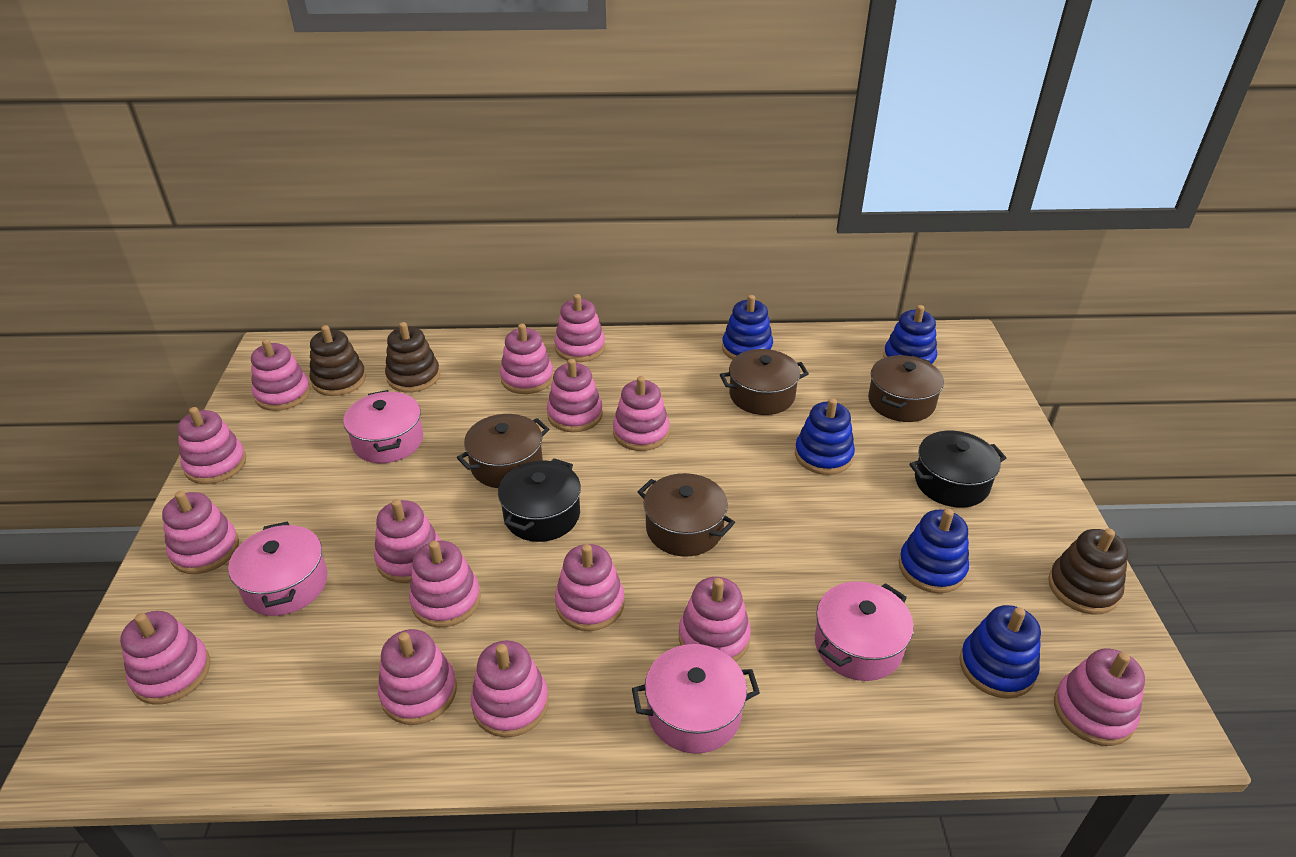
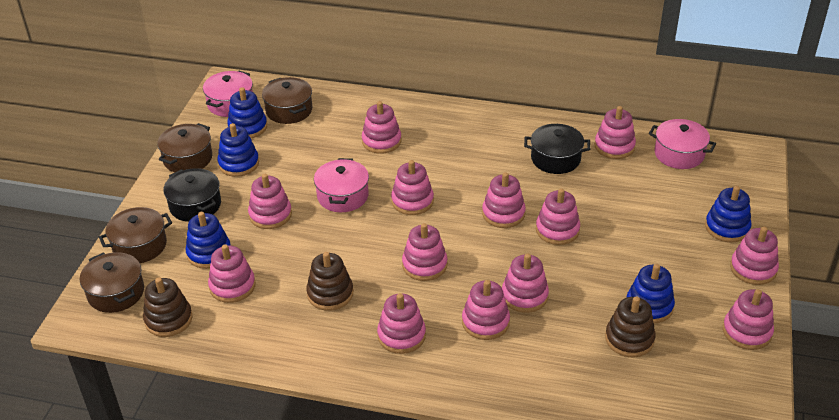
pink pot: 4 -> 3
pink stacking toy: 15 -> 13

